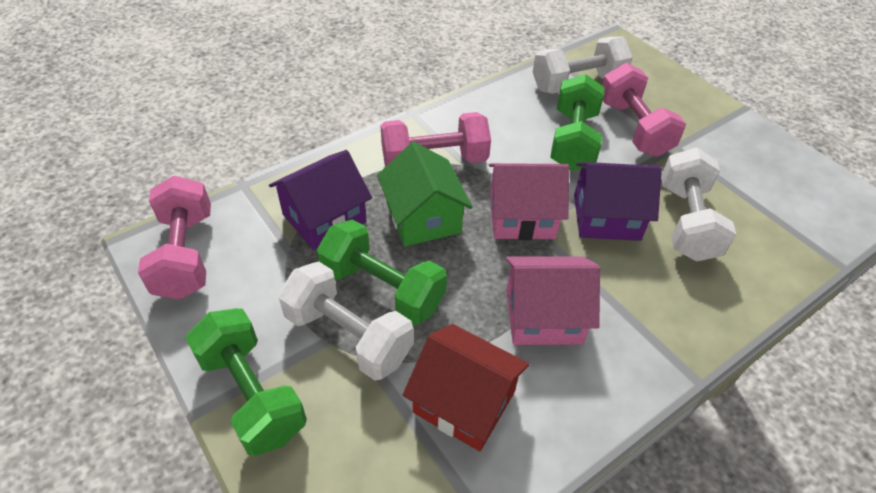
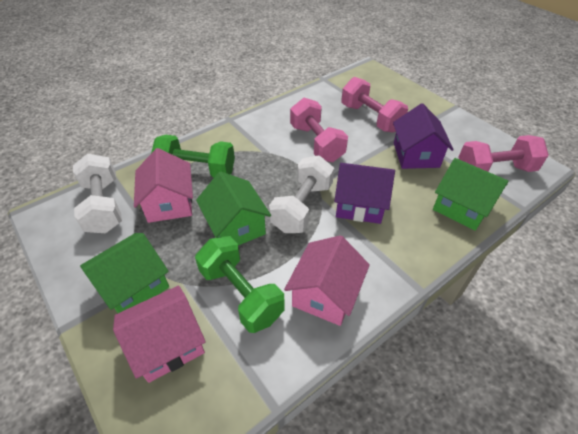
green dumbbell: 3 -> 2
green house: 1 -> 3
pink house: 2 -> 3
red house: 1 -> 0
white dumbbell: 3 -> 2

